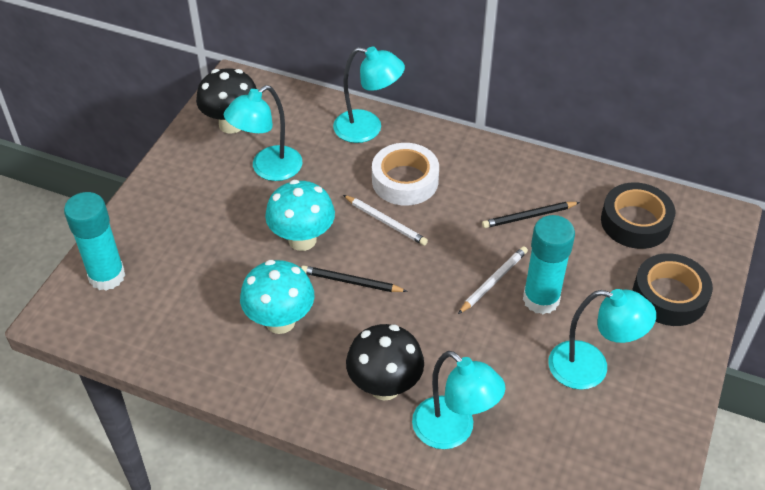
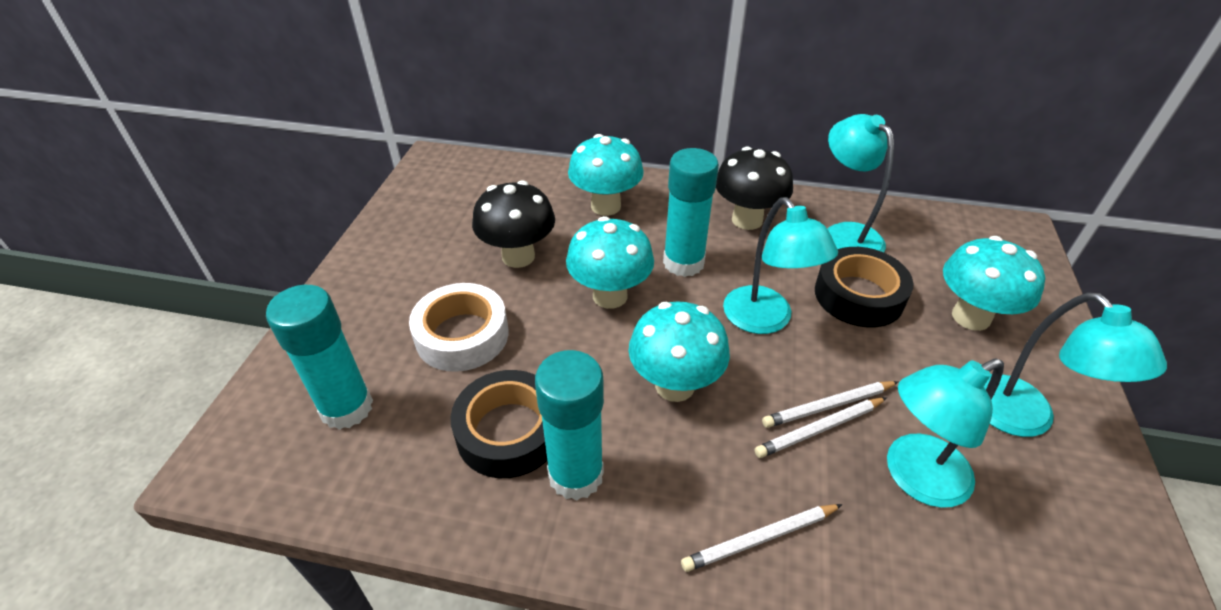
black pencil: 2 -> 0
turquoise glue stick: 2 -> 3
turquoise mushroom: 2 -> 4
white pencil: 2 -> 3

